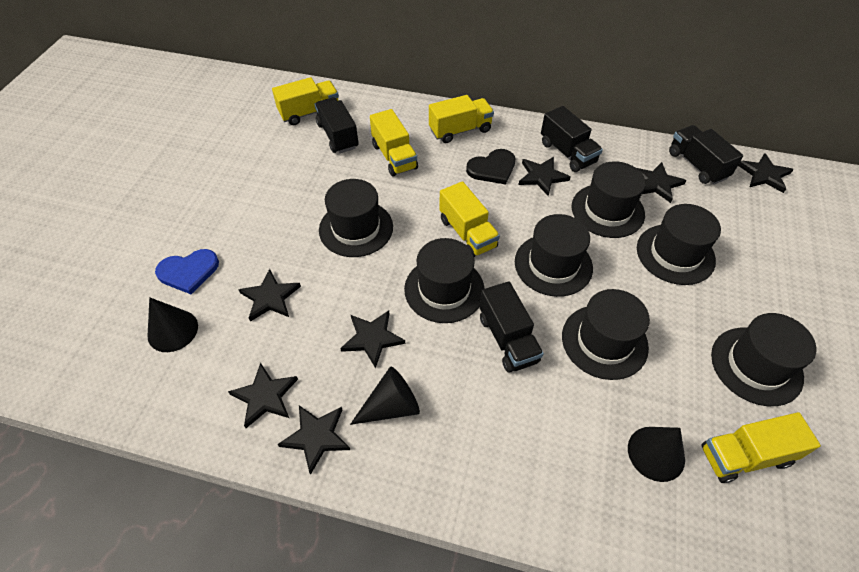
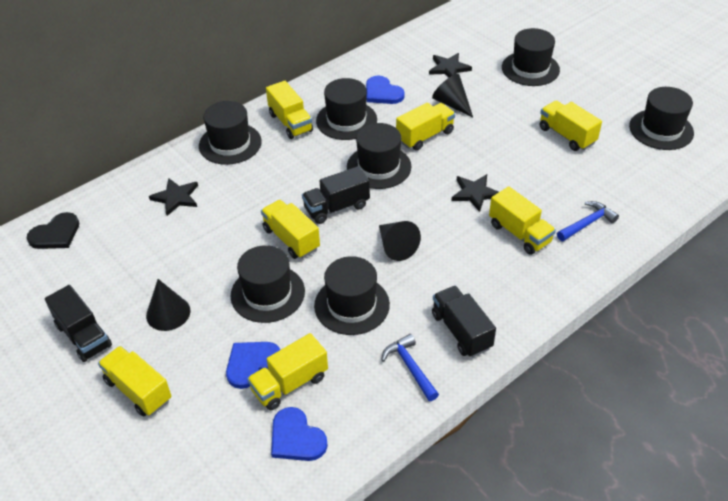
black star: 7 -> 3
black truck: 4 -> 3
blue hammer: 0 -> 2
blue heart: 1 -> 3
yellow truck: 5 -> 7

